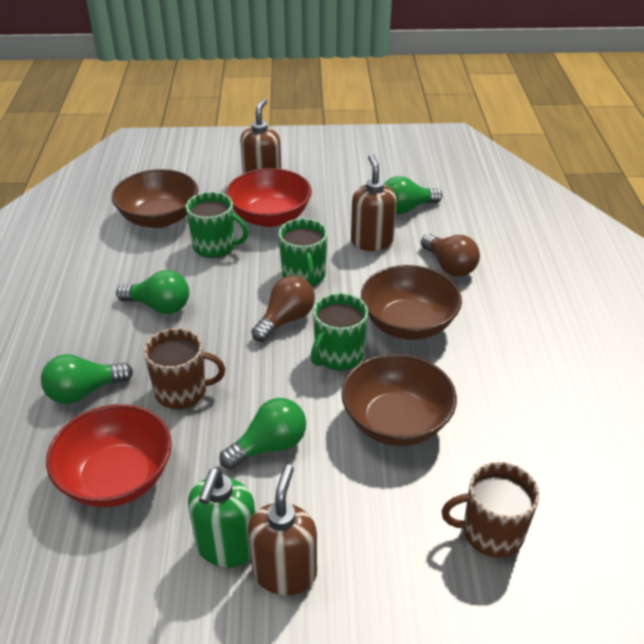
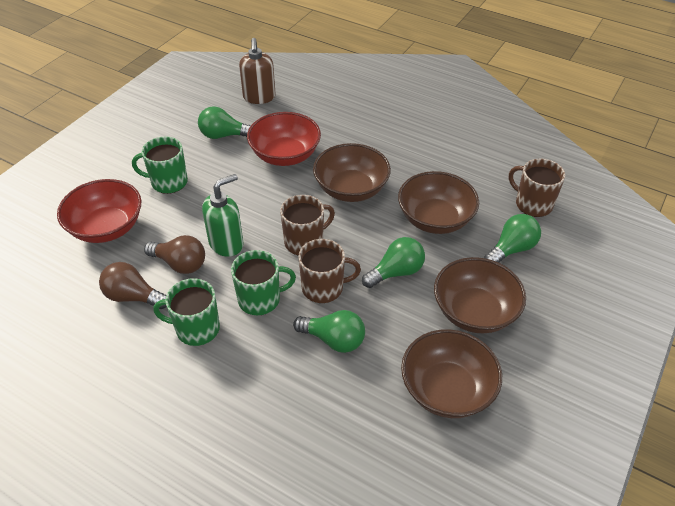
brown bowl: 3 -> 4
brown mug: 2 -> 3
brown soap dispenser: 3 -> 1

